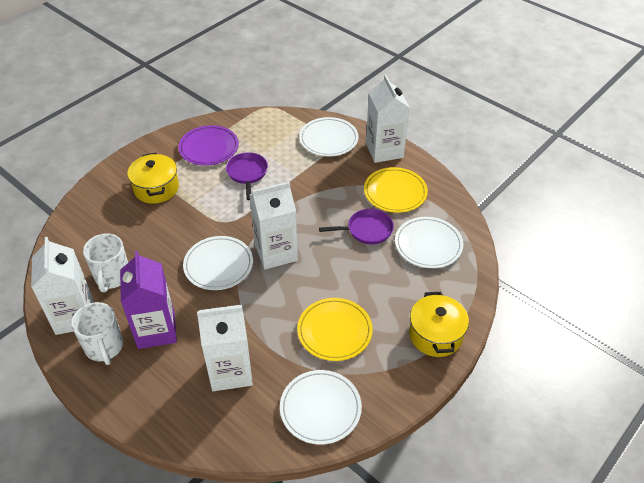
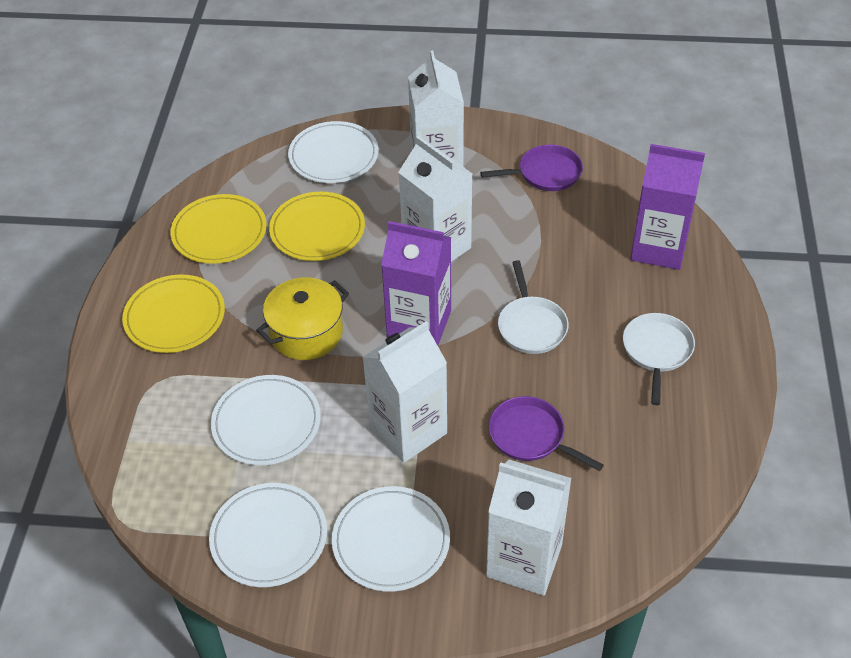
purple carton: 1 -> 2
purple plate: 1 -> 0
white mug: 2 -> 0
white pan: 0 -> 2
yellow plate: 2 -> 3
yellow pot: 2 -> 1

